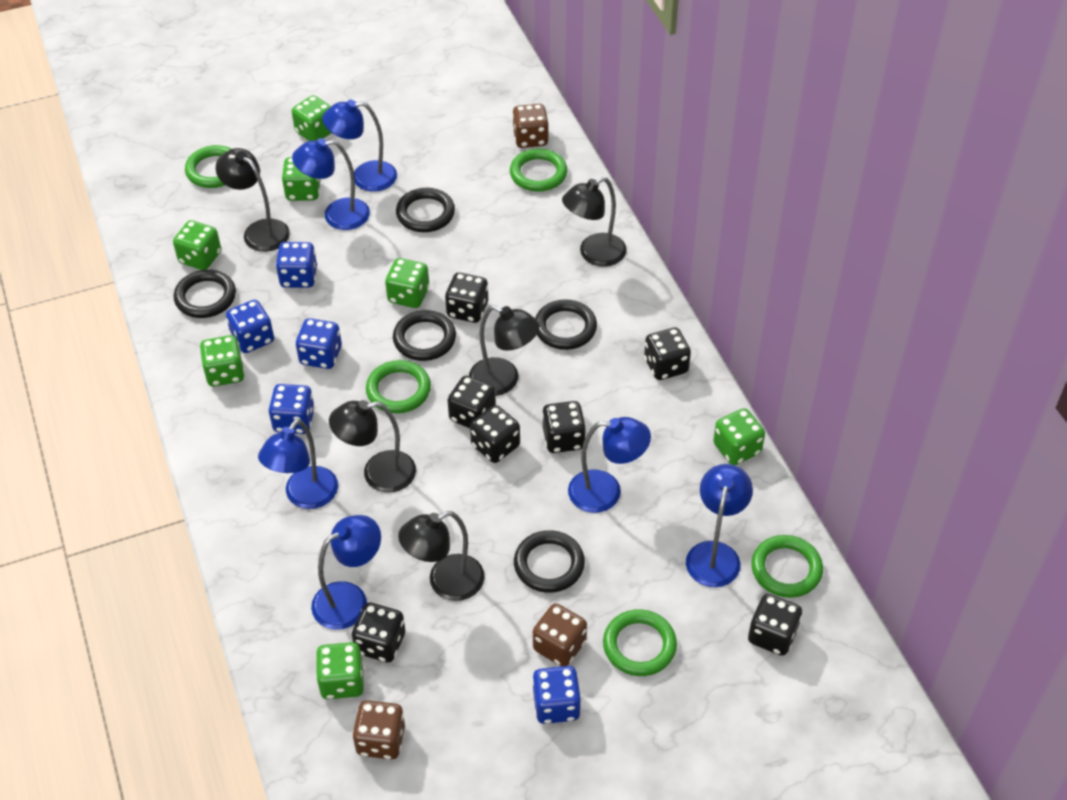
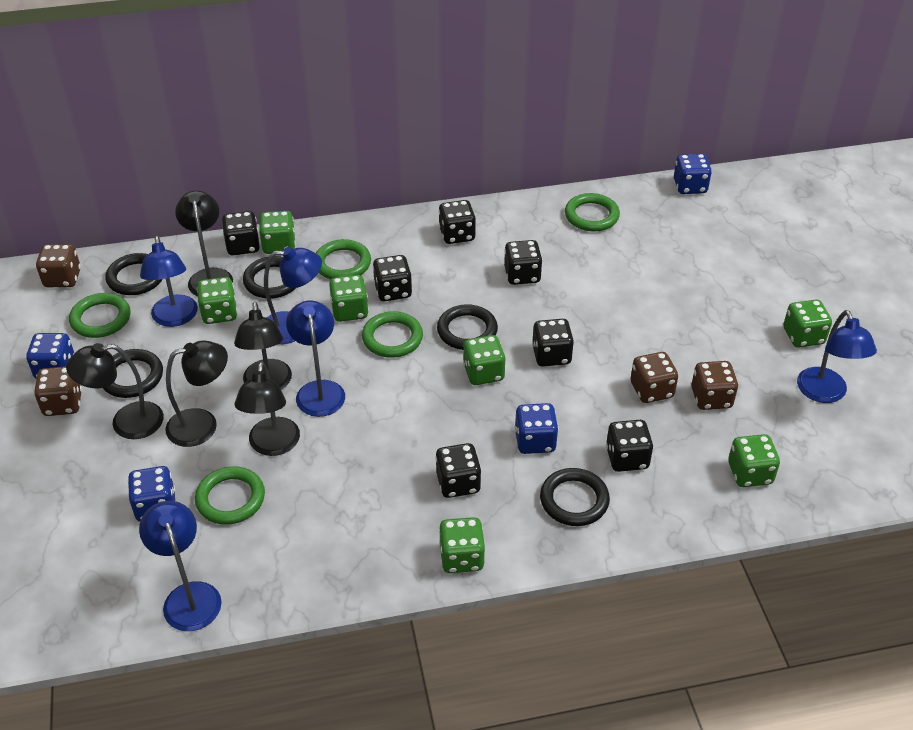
blue dice: 5 -> 4
blue lamp: 6 -> 5
brown dice: 3 -> 4

